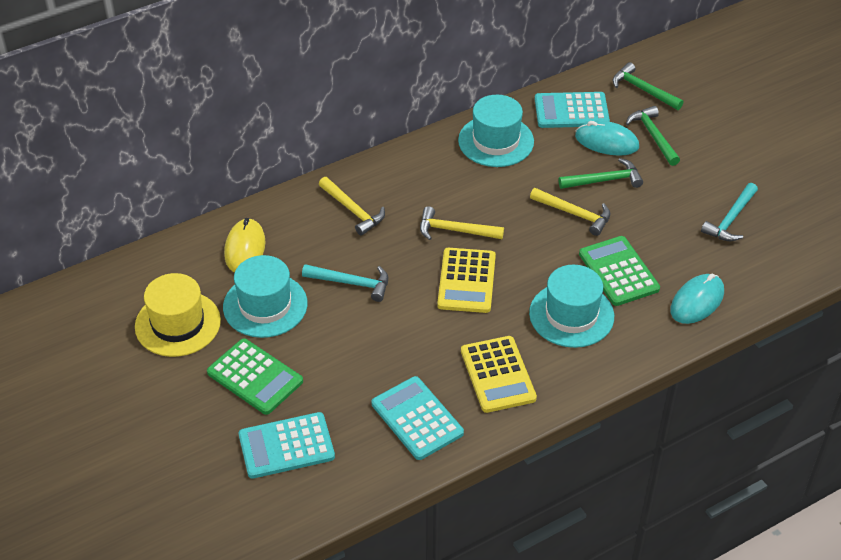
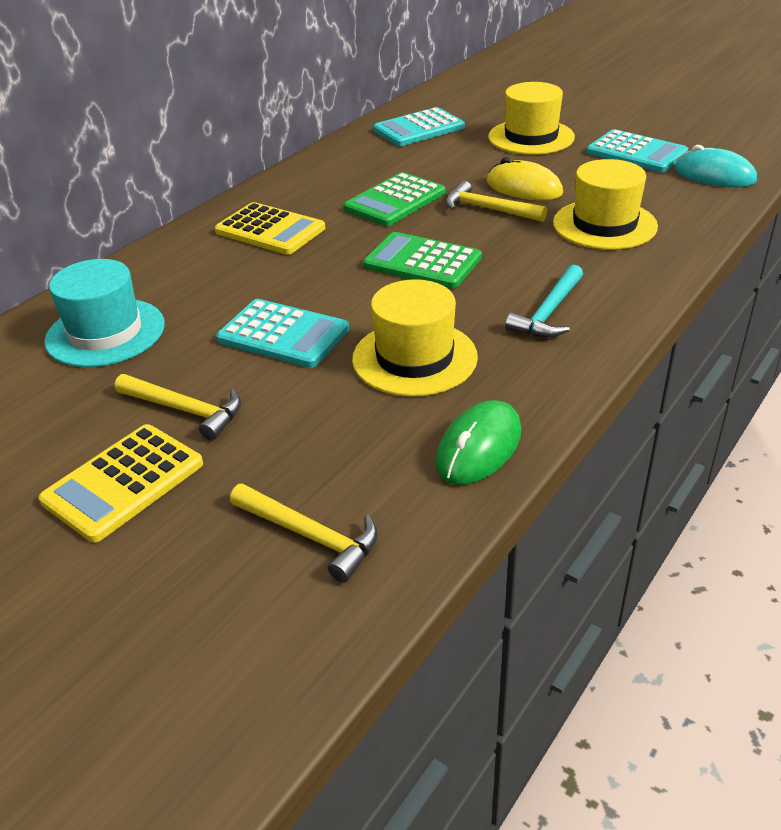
green hammer: 3 -> 0
green mouse: 0 -> 1
turquoise hammer: 2 -> 1
turquoise hat: 3 -> 1
turquoise mouse: 2 -> 1
yellow hat: 1 -> 3

